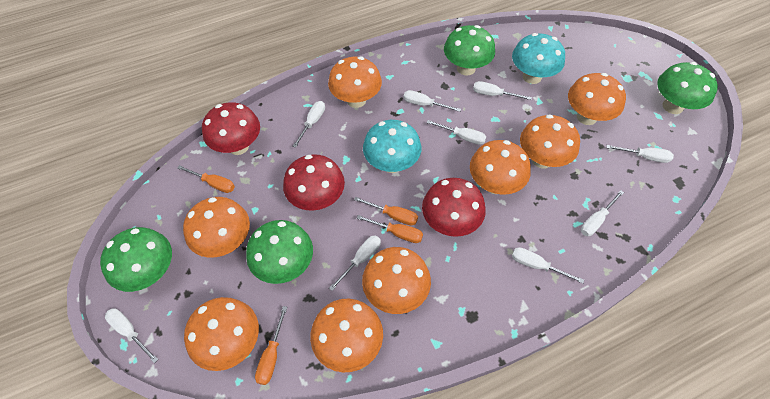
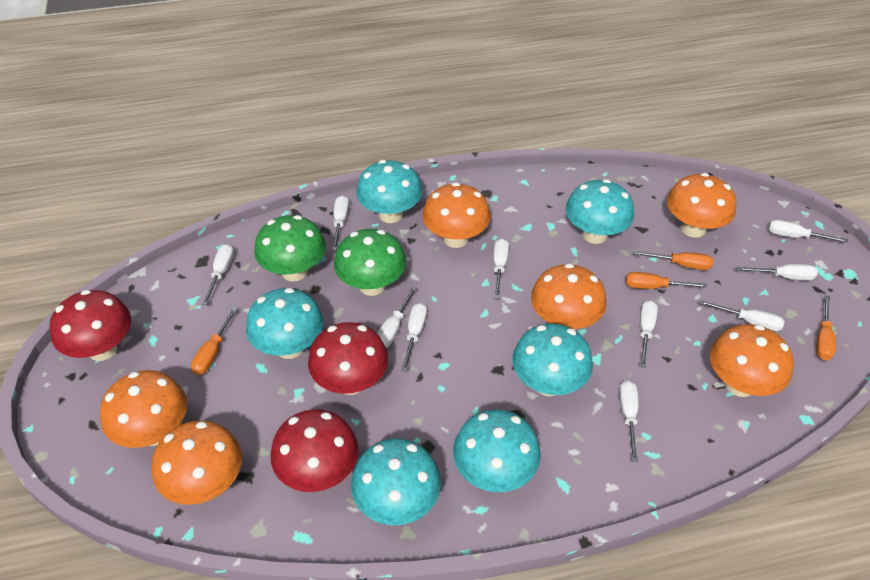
green mushroom: 4 -> 2
orange mushroom: 8 -> 6
turquoise mushroom: 2 -> 6
white screwdriver: 9 -> 10

